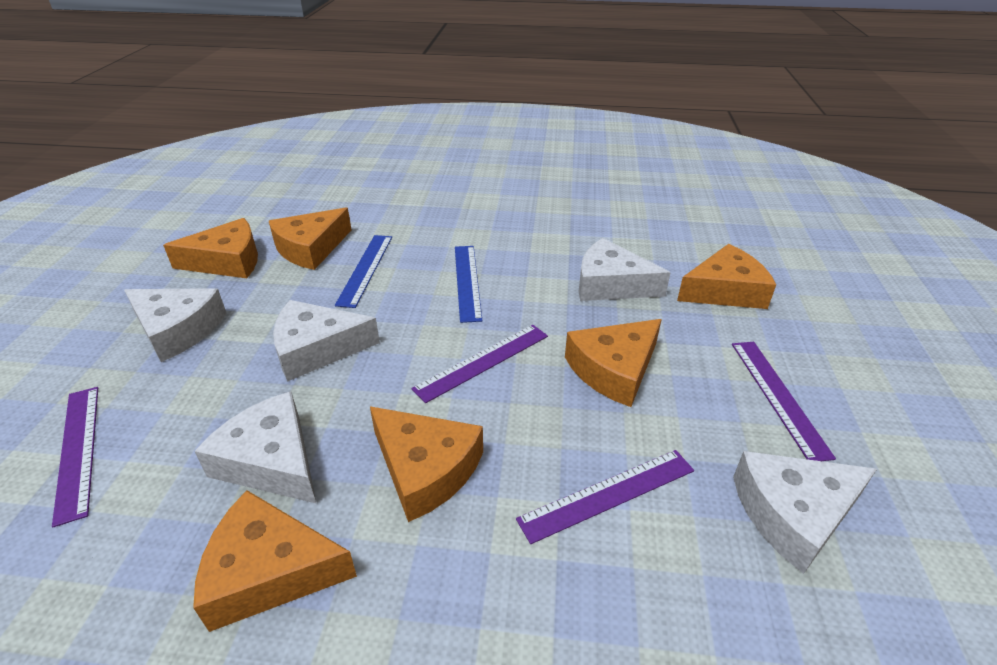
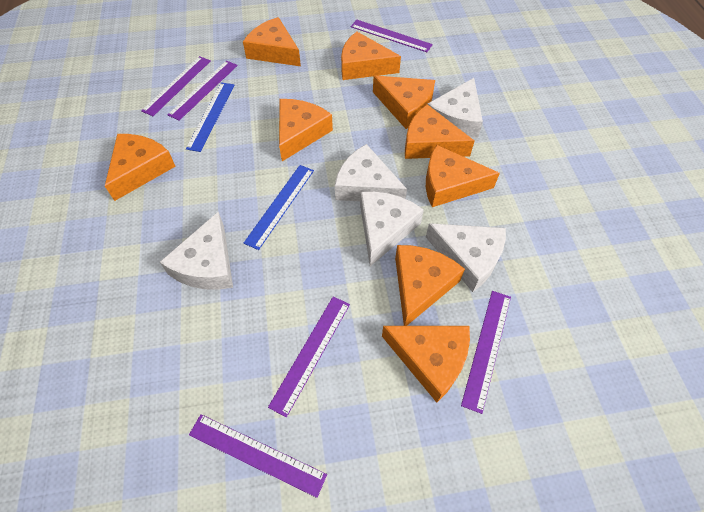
orange cheese: 6 -> 9
purple ruler: 4 -> 6

